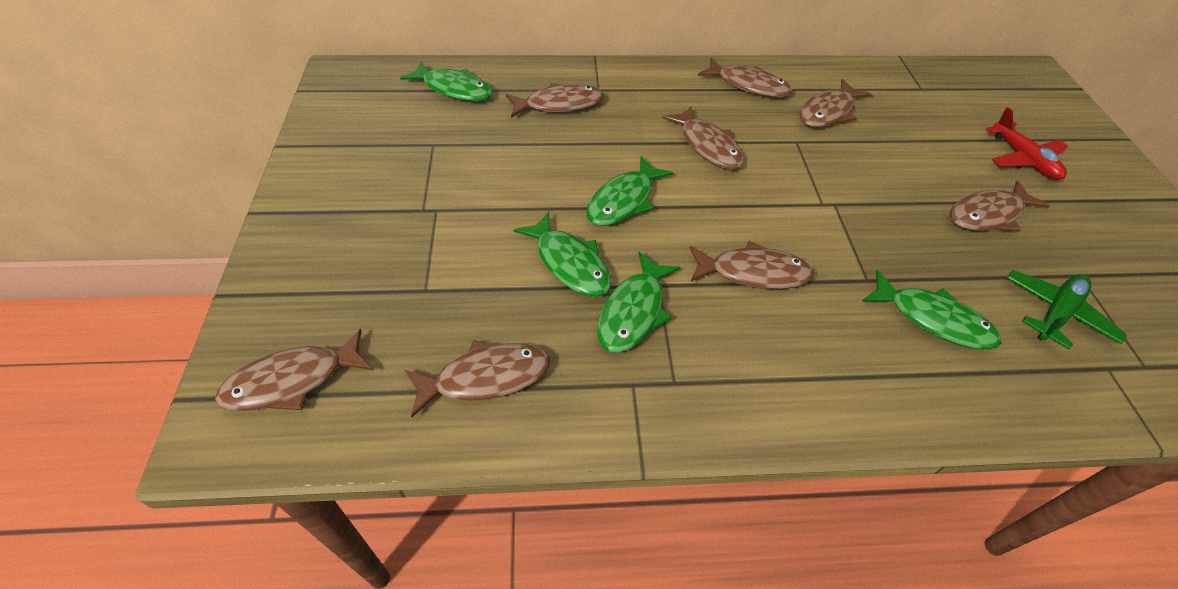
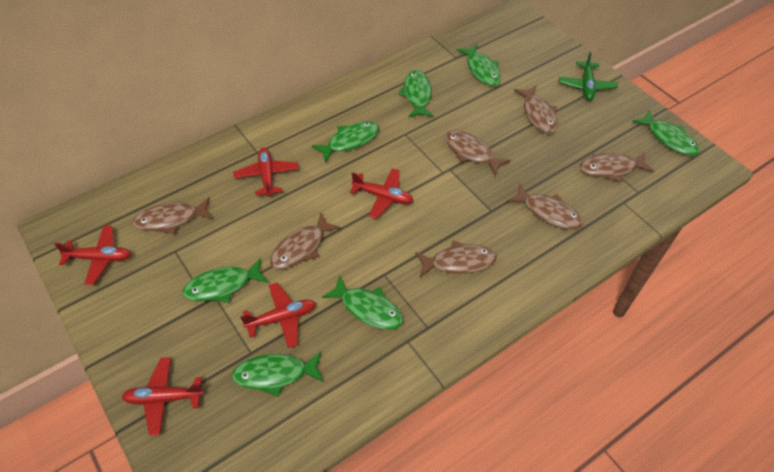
brown fish: 8 -> 7
green fish: 5 -> 7
red plane: 1 -> 5

